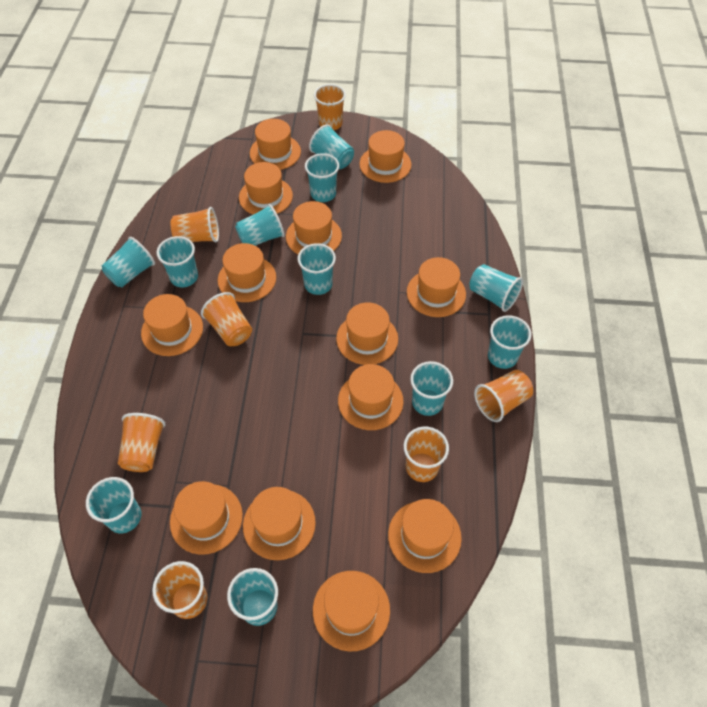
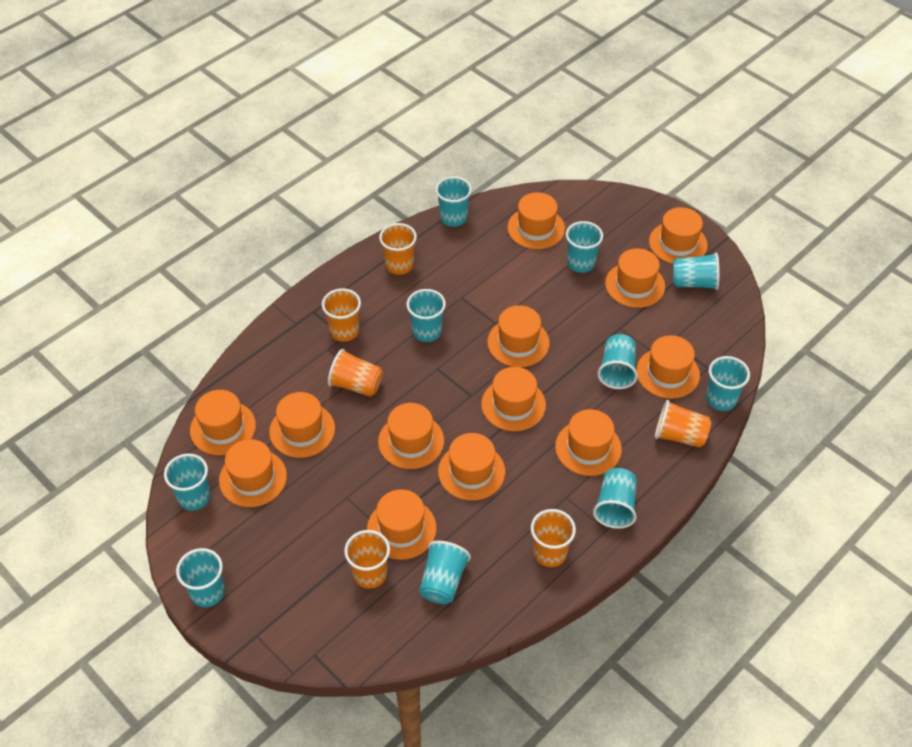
orange cup: 7 -> 6
turquoise cup: 11 -> 10

